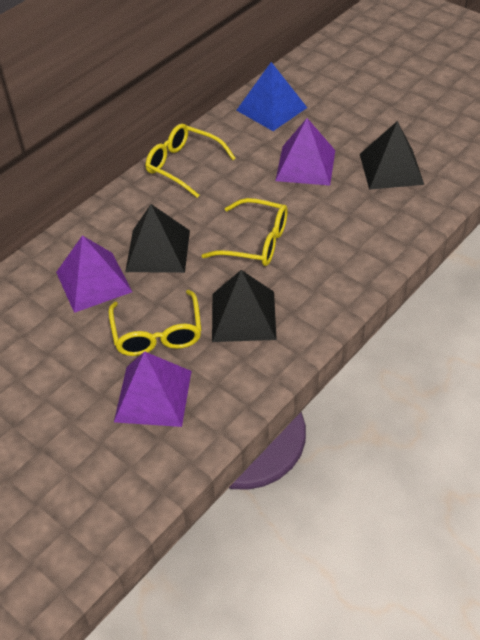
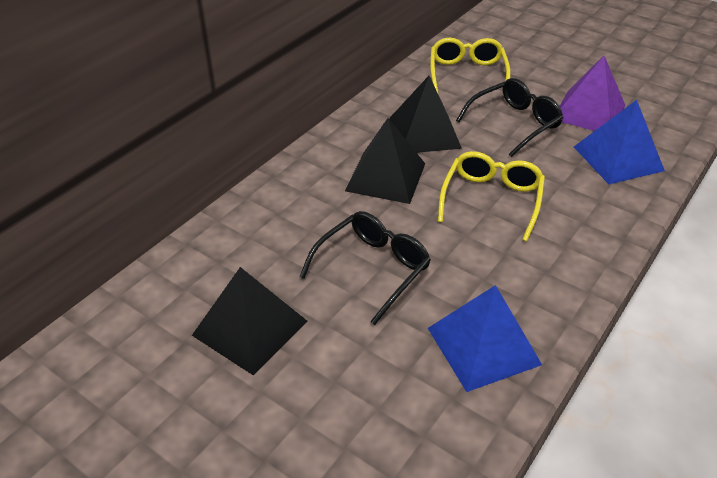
black glasses: 0 -> 2
blue pyramid: 1 -> 2
purple pyramid: 3 -> 1
yellow glasses: 3 -> 2

